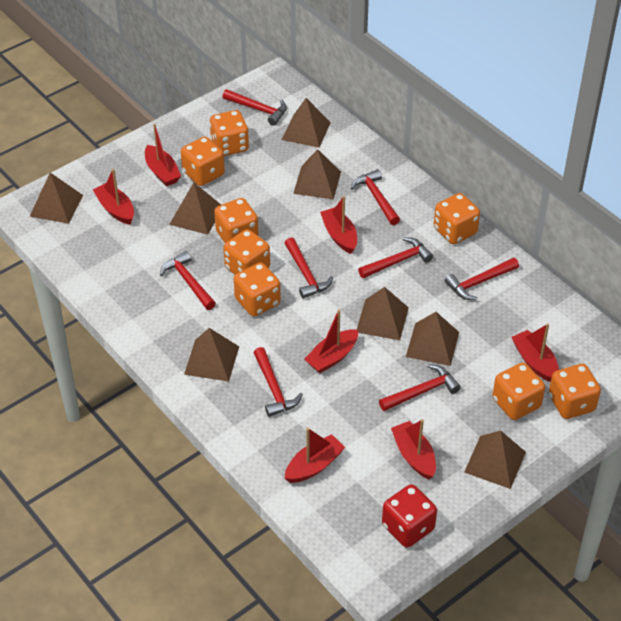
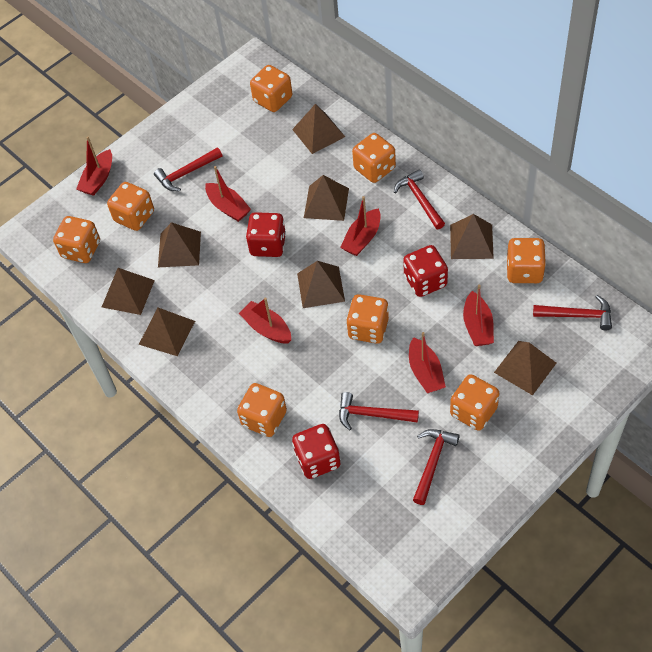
red boat: 7 -> 6
red dice: 1 -> 3
red hammer: 8 -> 5

